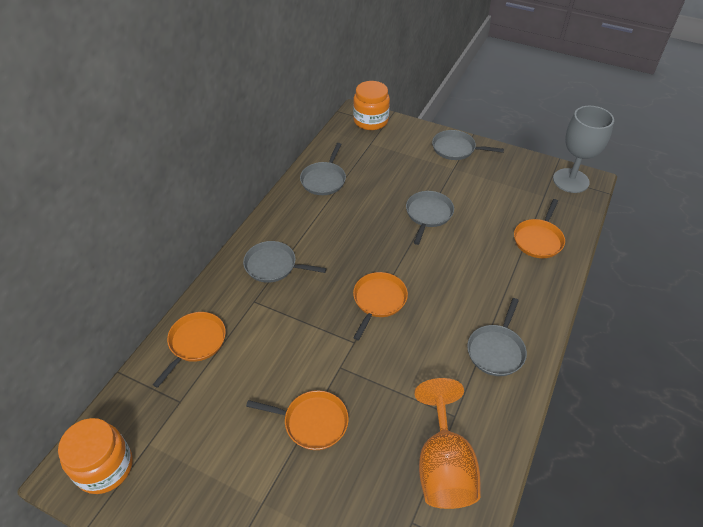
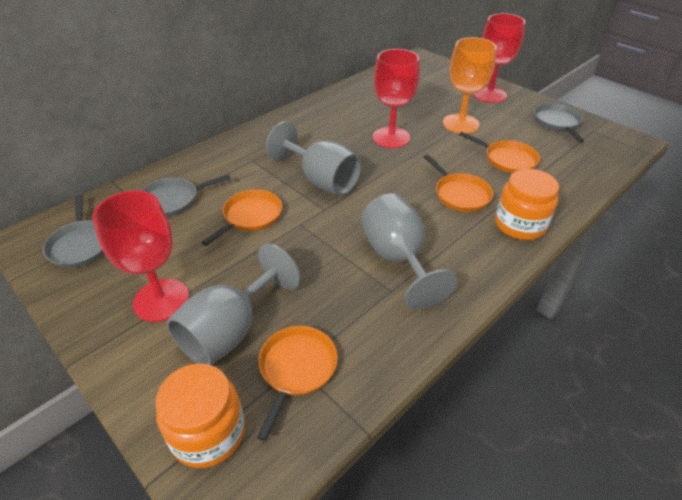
grey goblet: 1 -> 3
grey pan: 5 -> 3
red goblet: 0 -> 3

